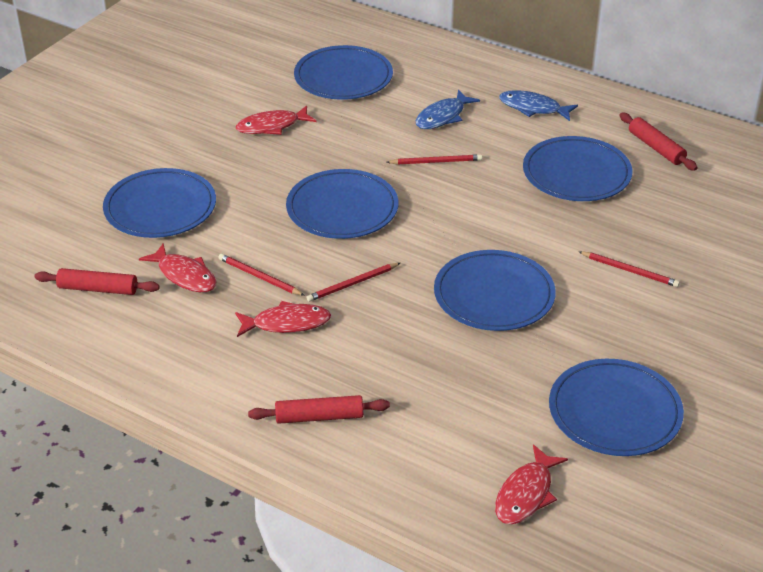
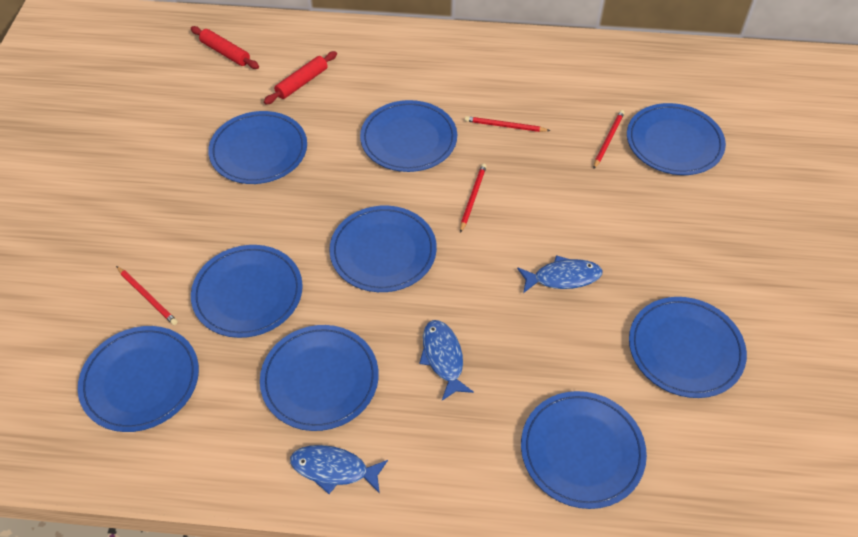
blue fish: 2 -> 3
blue plate: 6 -> 9
red fish: 4 -> 0
red rolling pin: 3 -> 2

